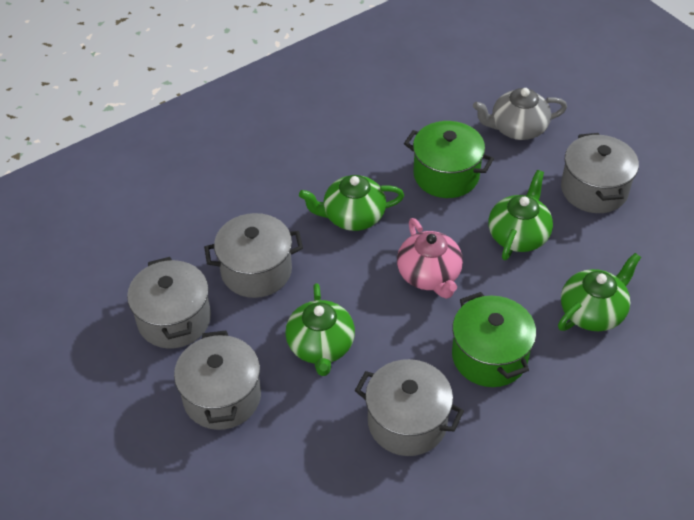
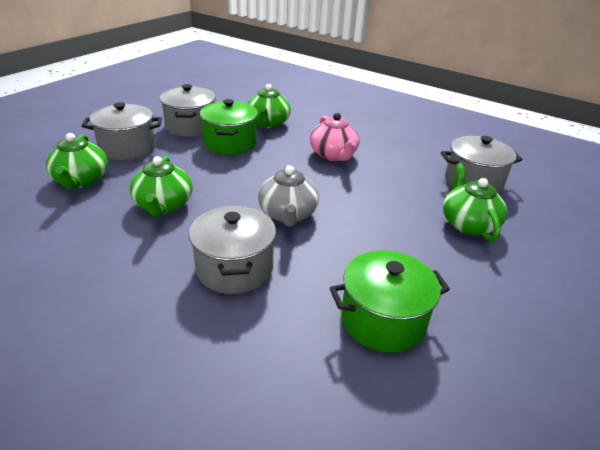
grey pot: 5 -> 4

